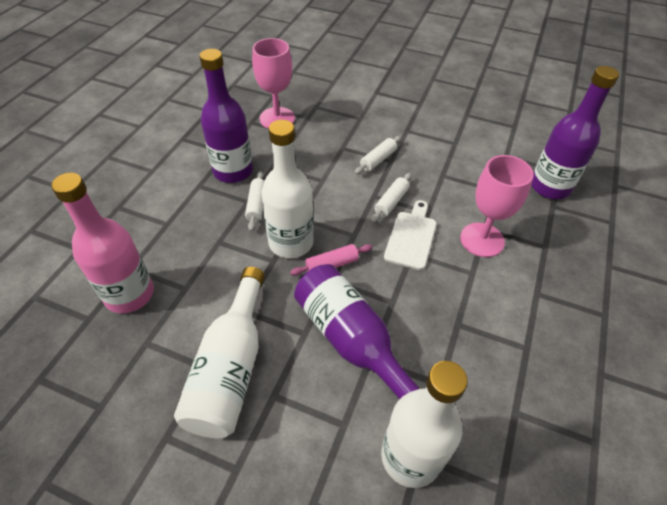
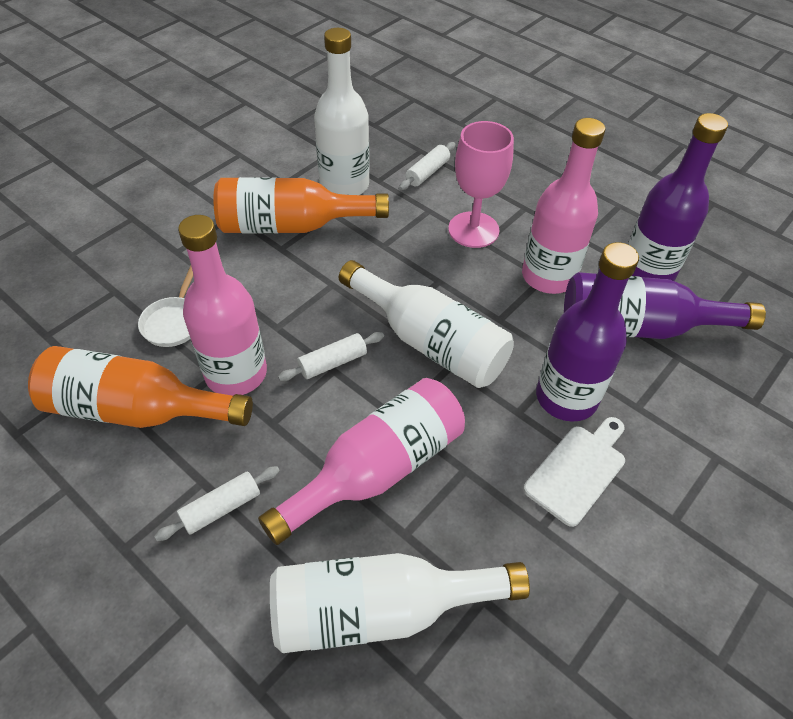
orange bottle: 0 -> 2
pink bottle: 1 -> 3
pink goblet: 2 -> 1
pink rolling pin: 1 -> 0
white pan: 0 -> 1

